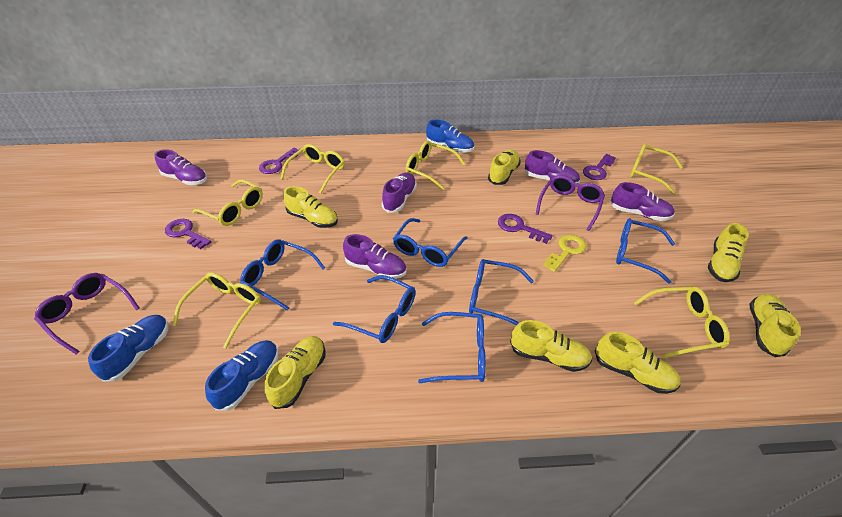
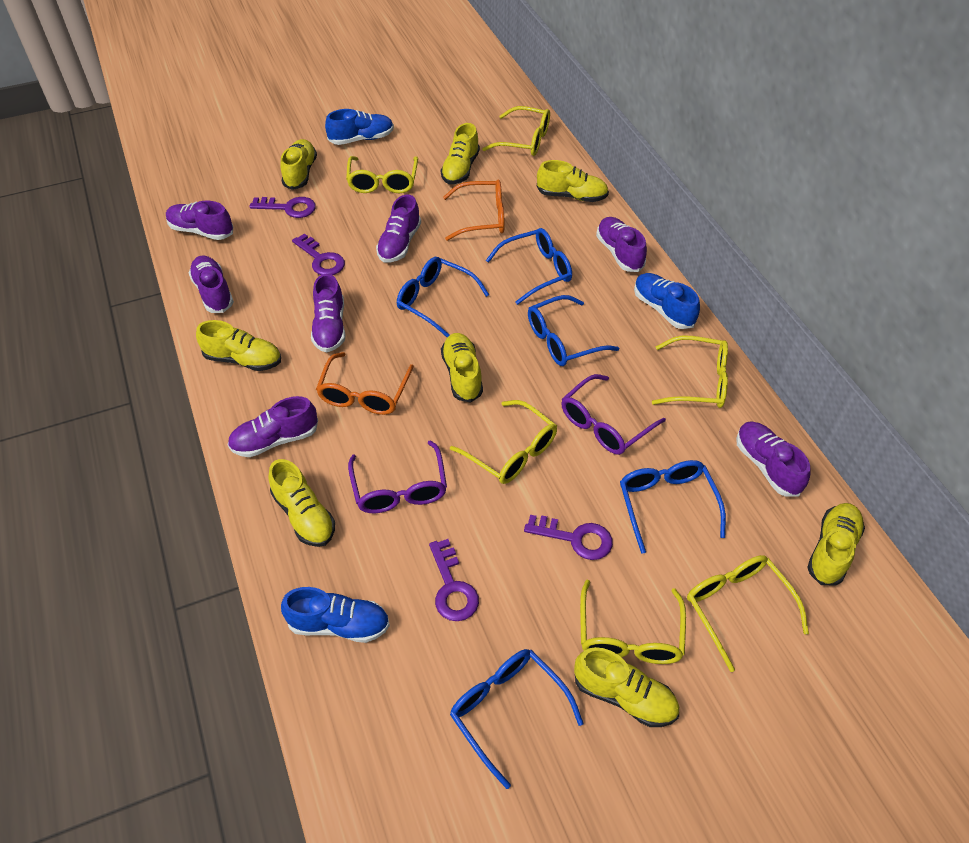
blue glasses: 6 -> 5
orange glasses: 0 -> 2
purple shoe: 5 -> 7
yellow key: 1 -> 0
yellow shoe: 7 -> 8

